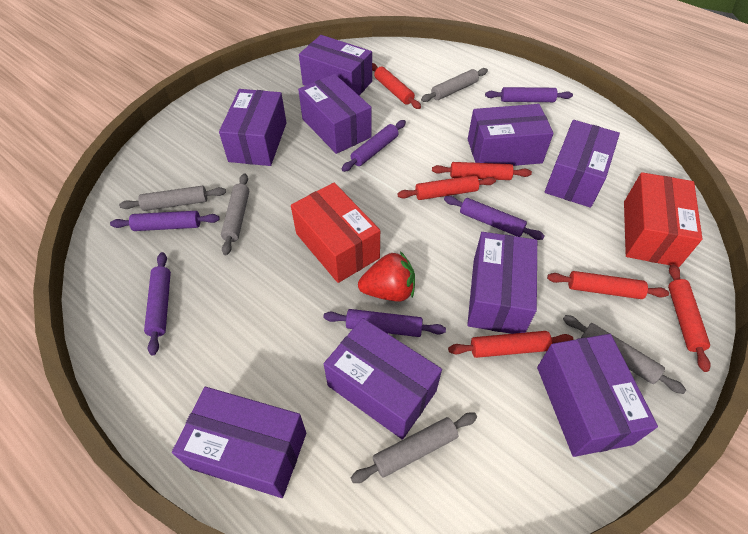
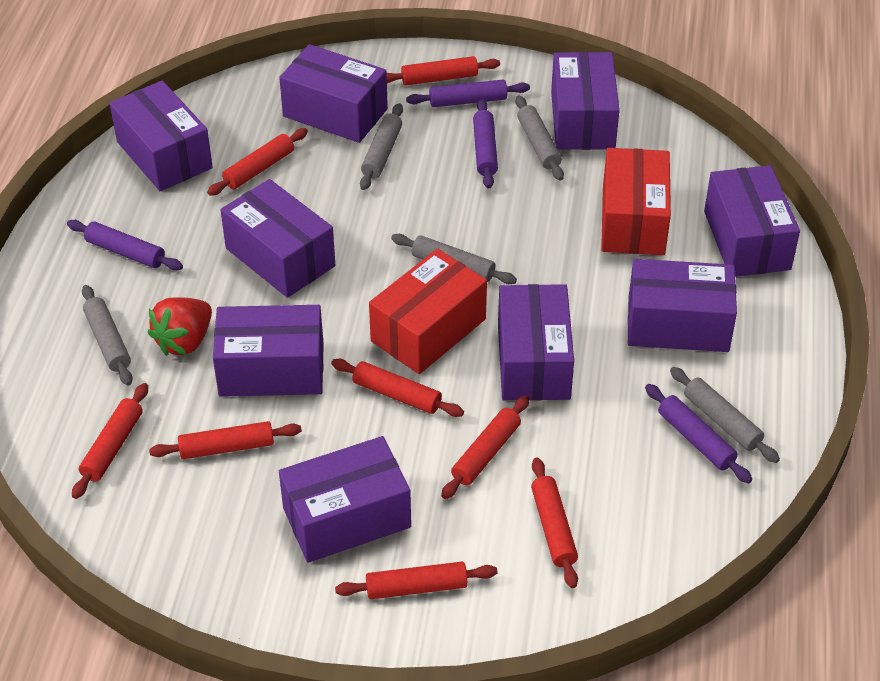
purple rolling pin: 6 -> 4
red rolling pin: 6 -> 8

